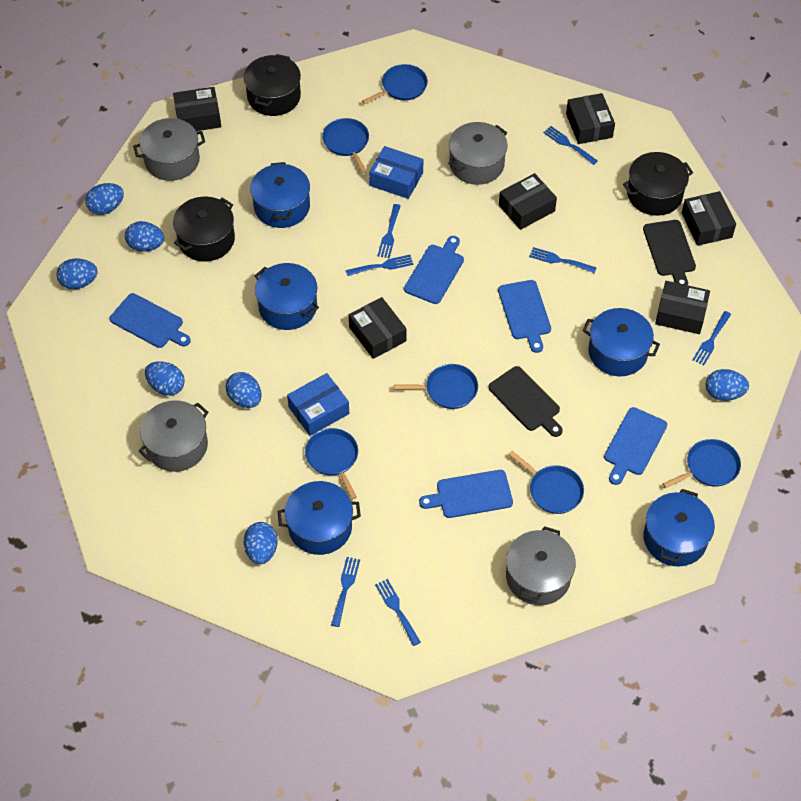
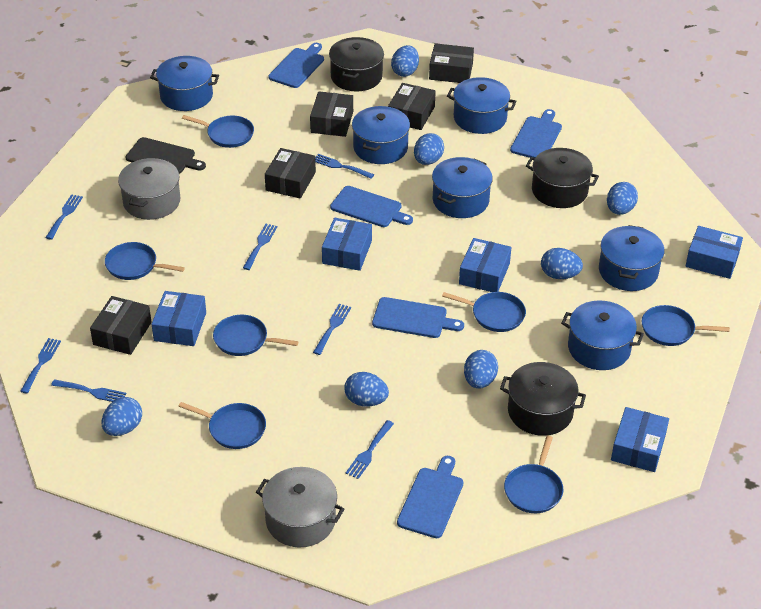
black box: 6 -> 5
black cutting board: 2 -> 1
blue box: 2 -> 5
blue pan: 6 -> 7
blue pot: 5 -> 6
grey pot: 4 -> 2

